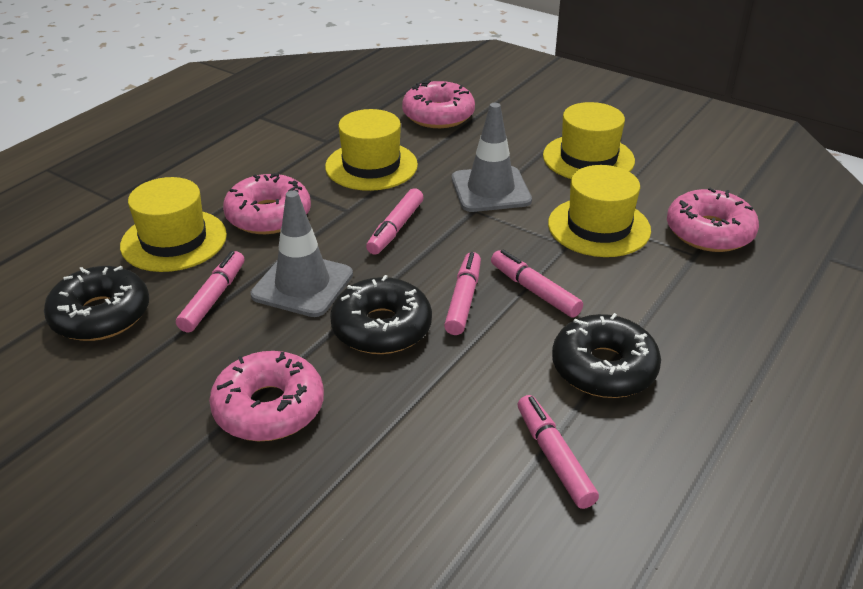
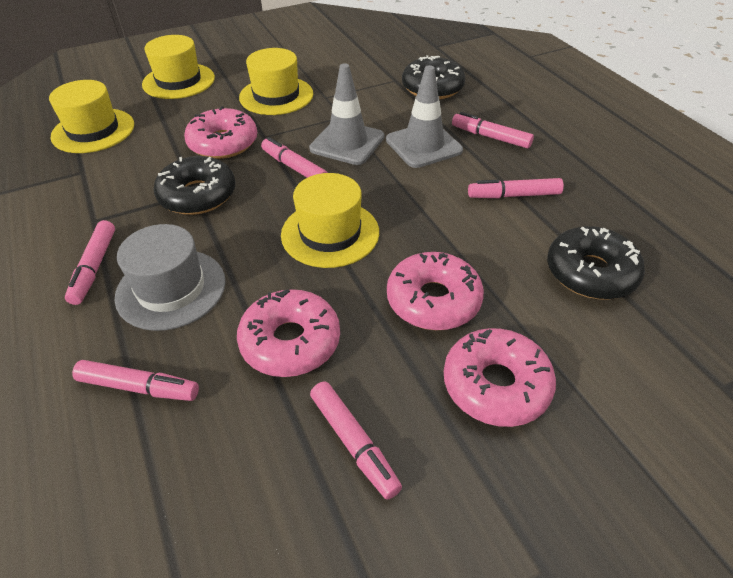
grey hat: 0 -> 1
pink marker: 5 -> 6

